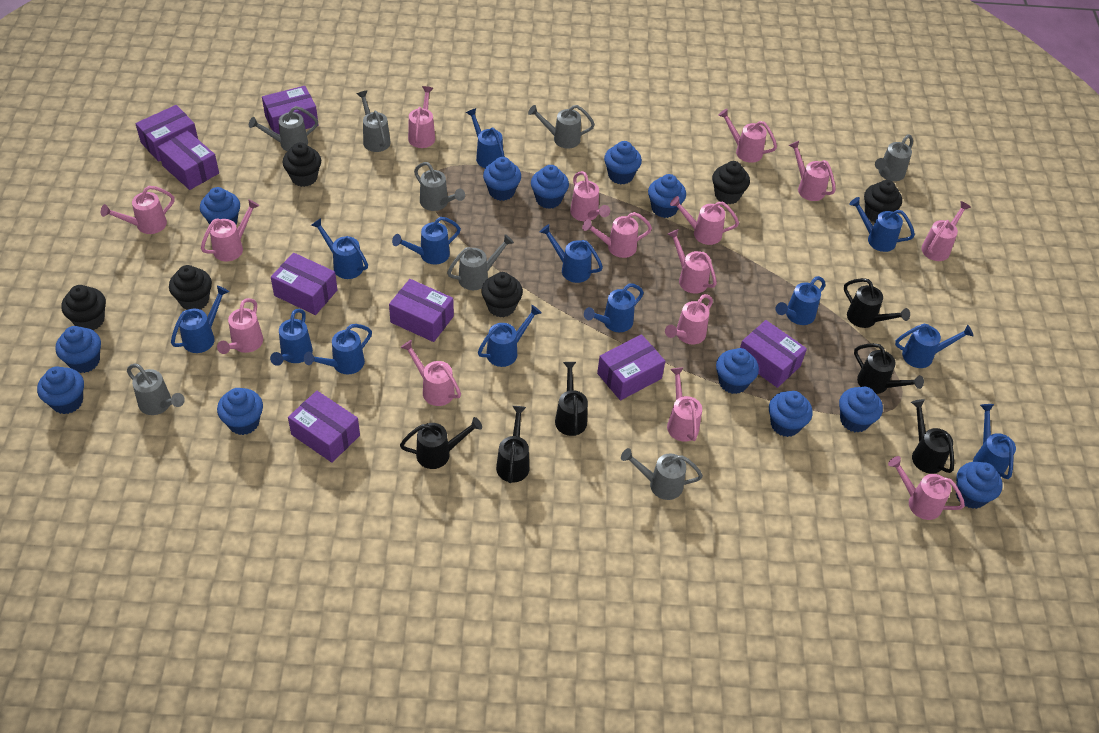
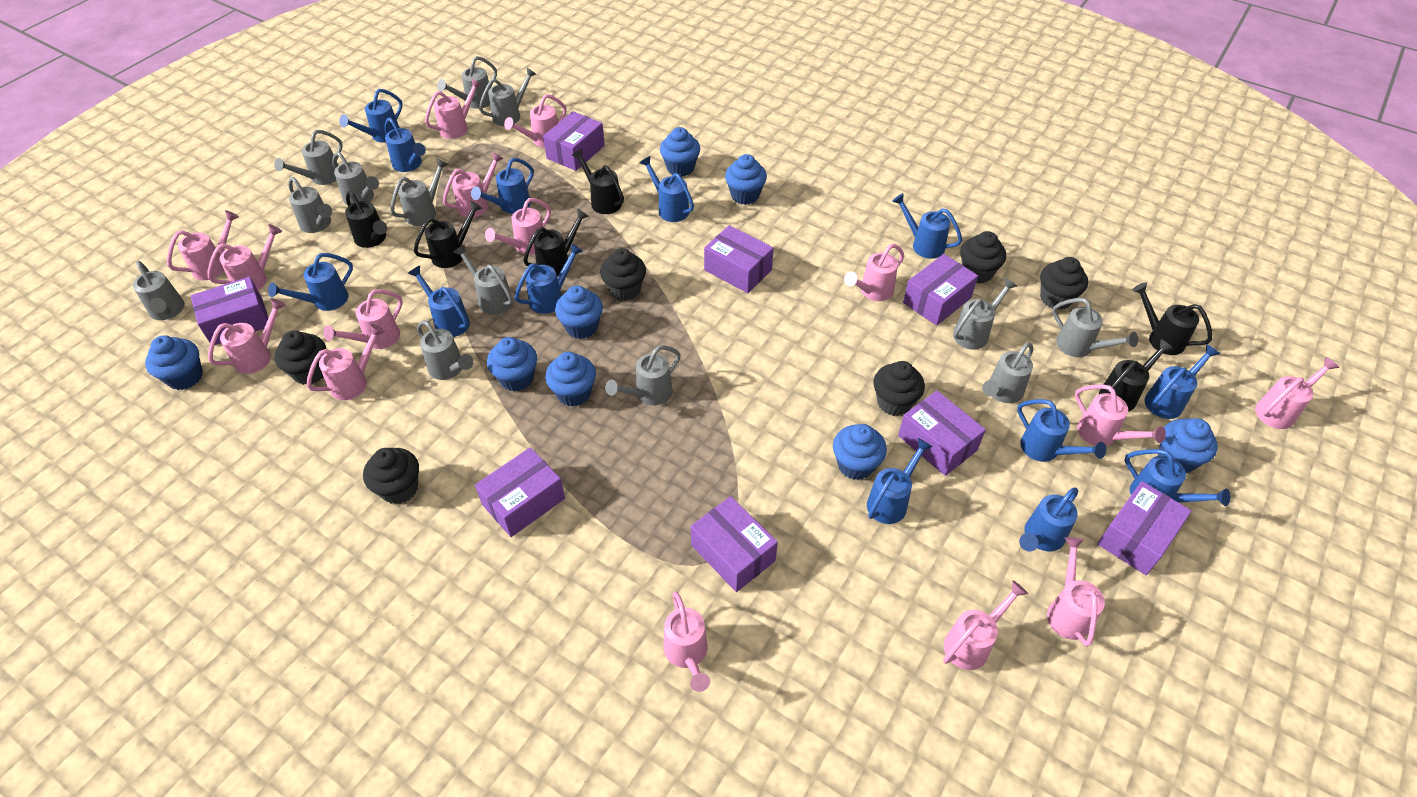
blue cupcake: 12 -> 8
grey watering can: 8 -> 13

